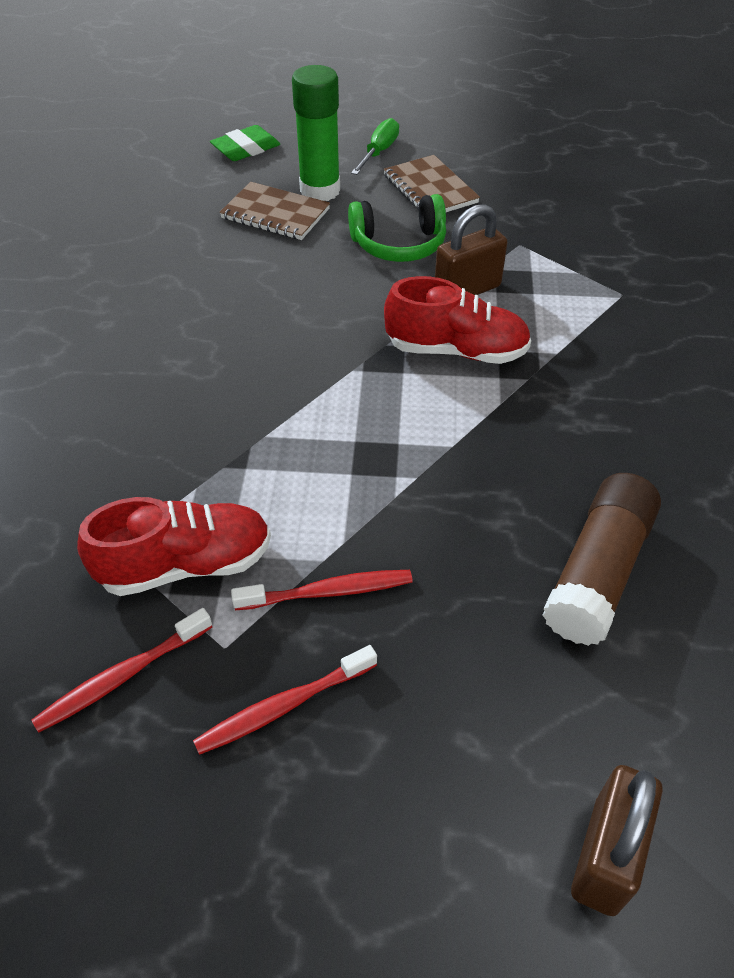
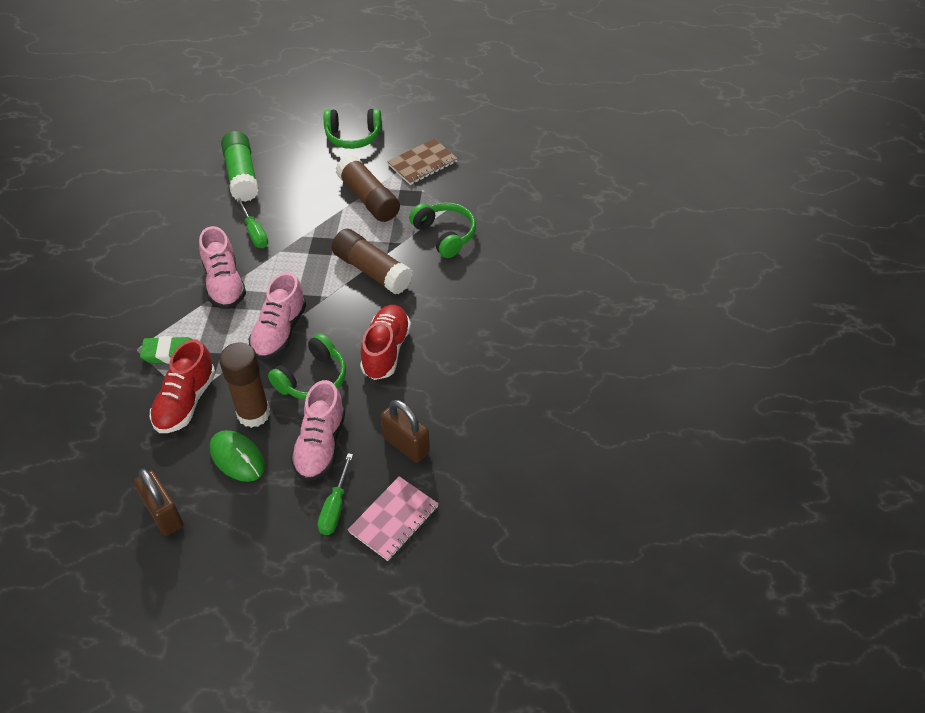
brown glue stick: 1 -> 3
brown notebook: 2 -> 1
green headphones: 1 -> 3
green mouse: 0 -> 1
green screwdriver: 1 -> 2
pink notebook: 0 -> 1
pink shoe: 0 -> 3
red toothbrush: 3 -> 0

